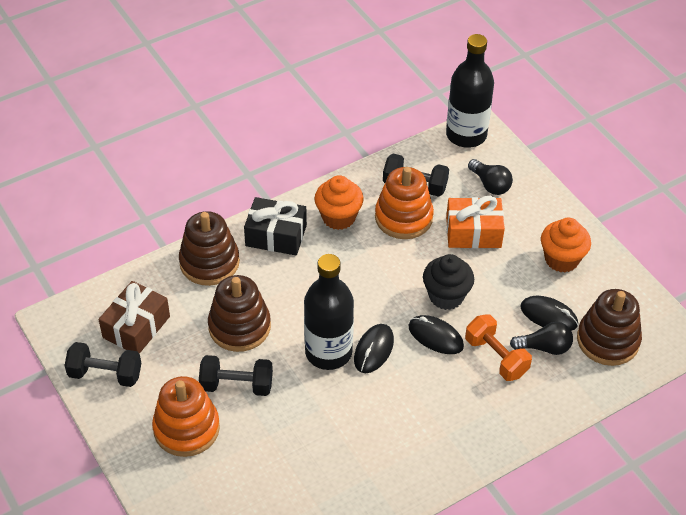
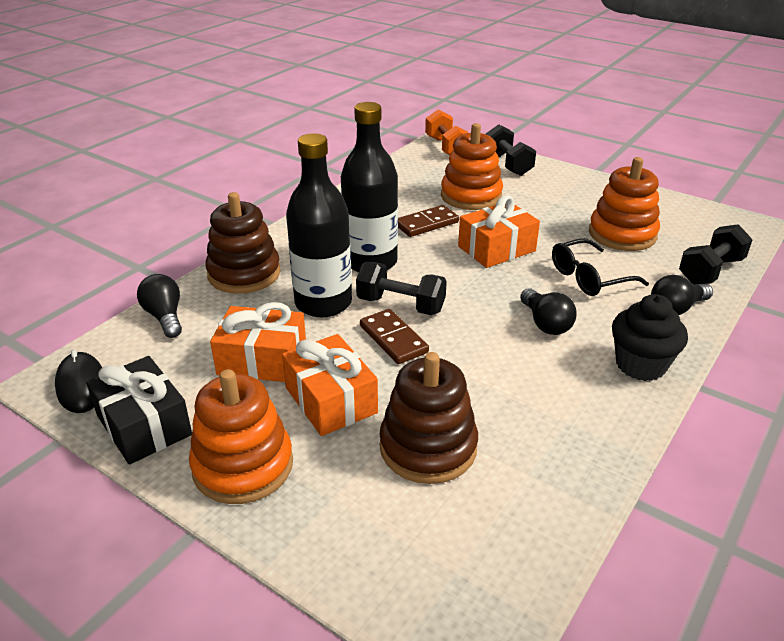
black glasses: 0 -> 1
black light bulb: 2 -> 3
black mouse: 3 -> 1
brown domino: 0 -> 2
brown gift: 1 -> 0
brown stacking toy: 3 -> 2
orange cupcake: 2 -> 0
orange gift: 1 -> 3
orange stacking toy: 2 -> 3

